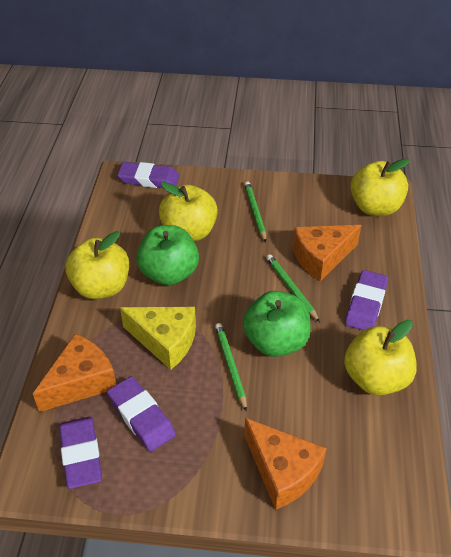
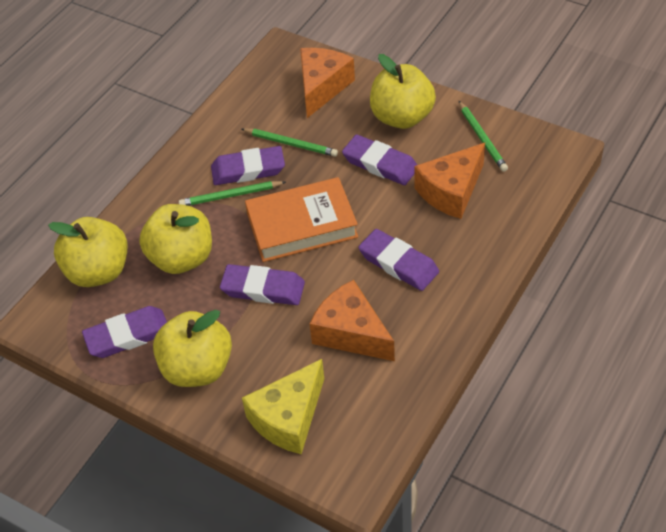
green apple: 2 -> 0
orange book: 0 -> 1
purple eraser: 4 -> 5

